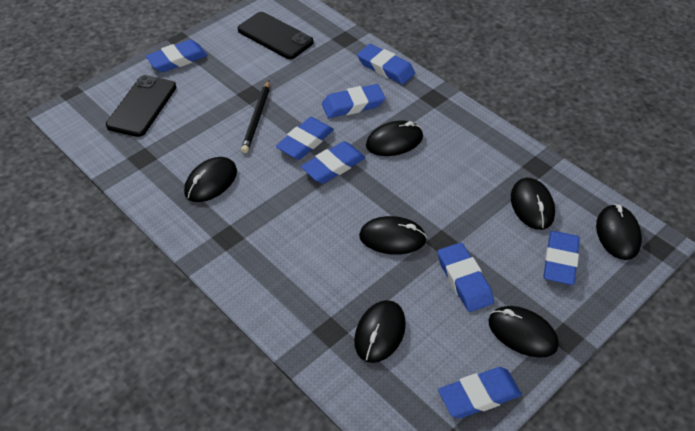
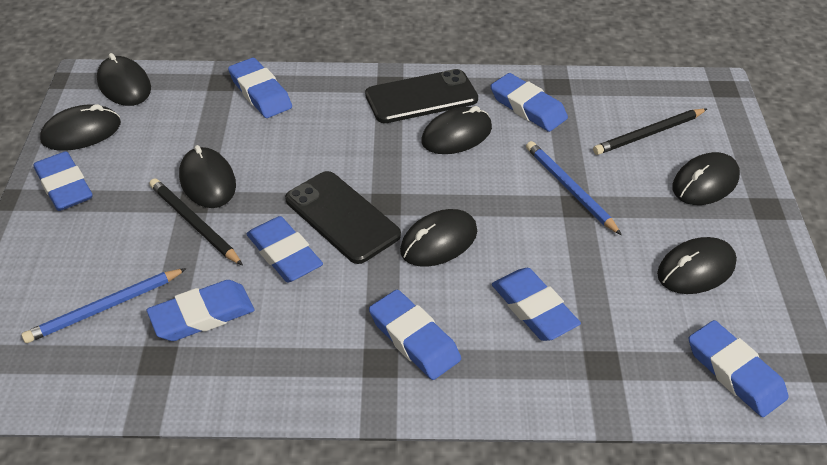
black pencil: 1 -> 2
blue pencil: 0 -> 2

